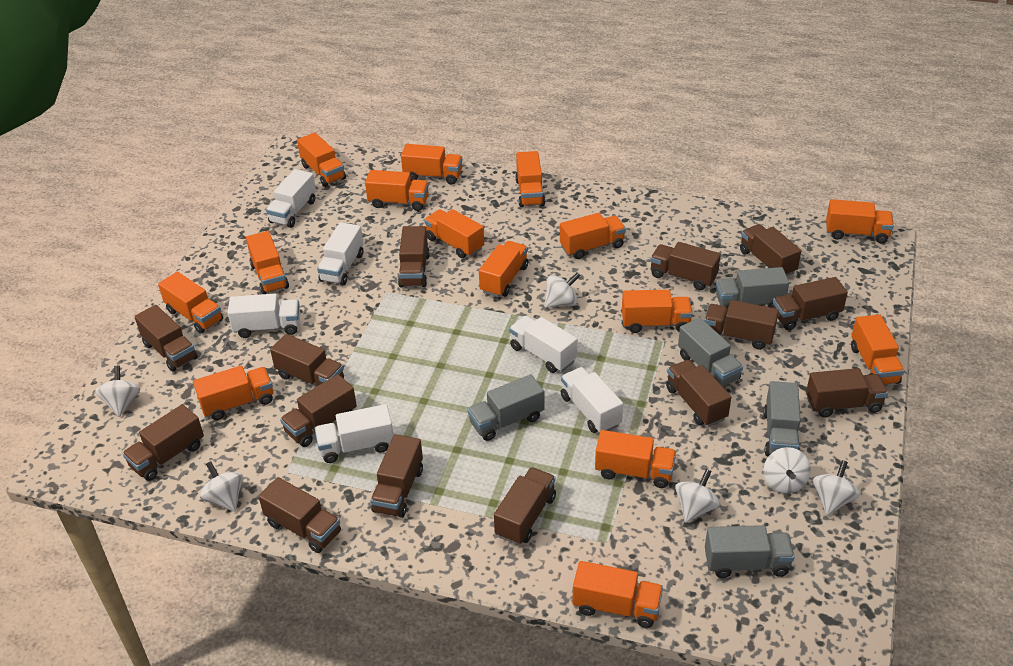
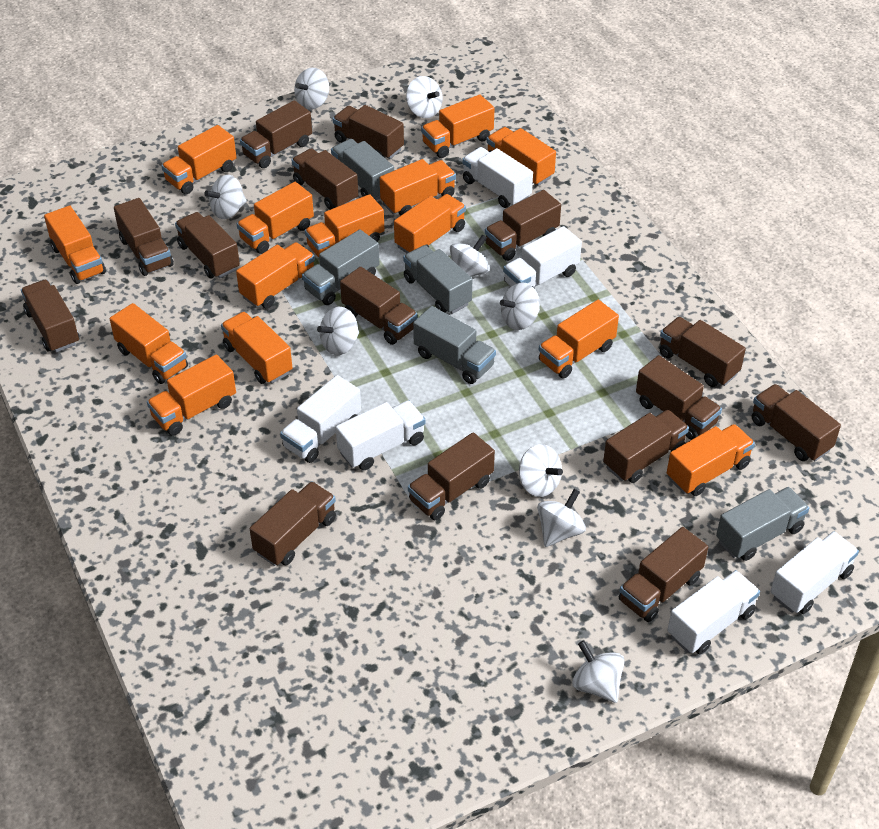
brown truck: 14 -> 15
orange truck: 15 -> 14
white spinning top: 6 -> 9

